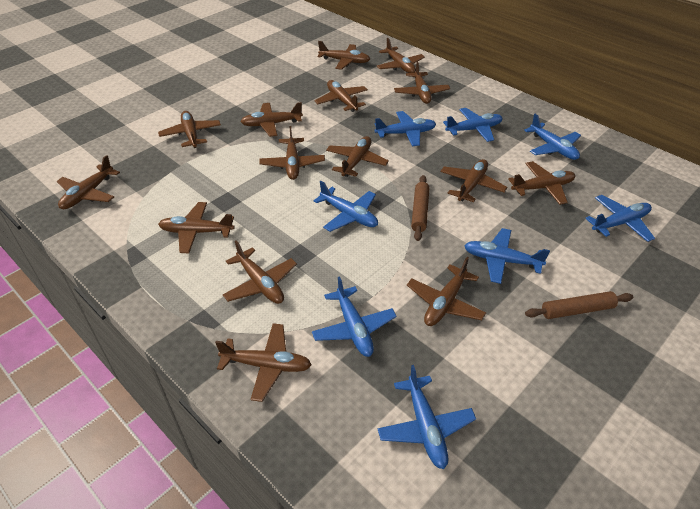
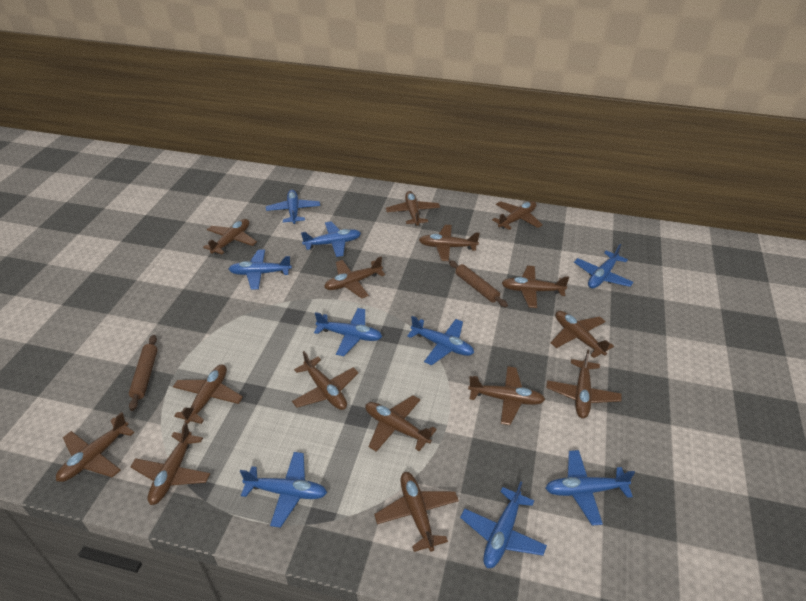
blue plane: 8 -> 9

